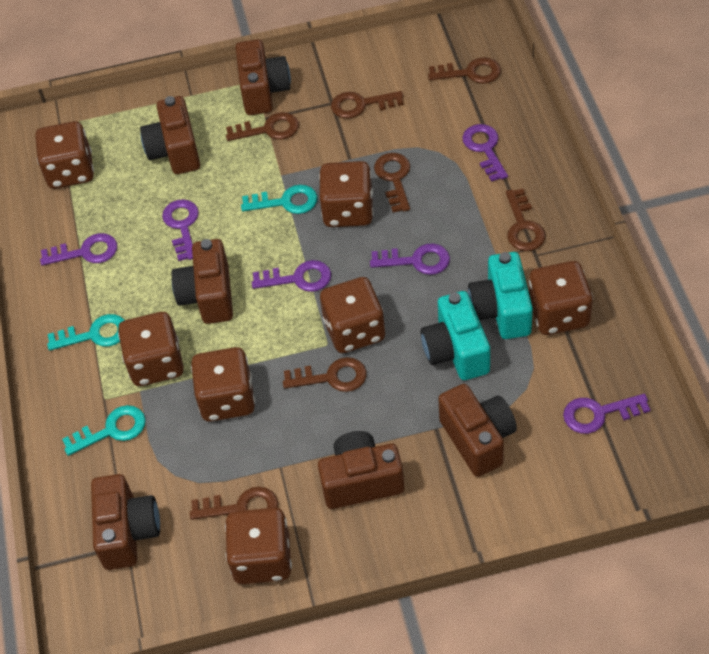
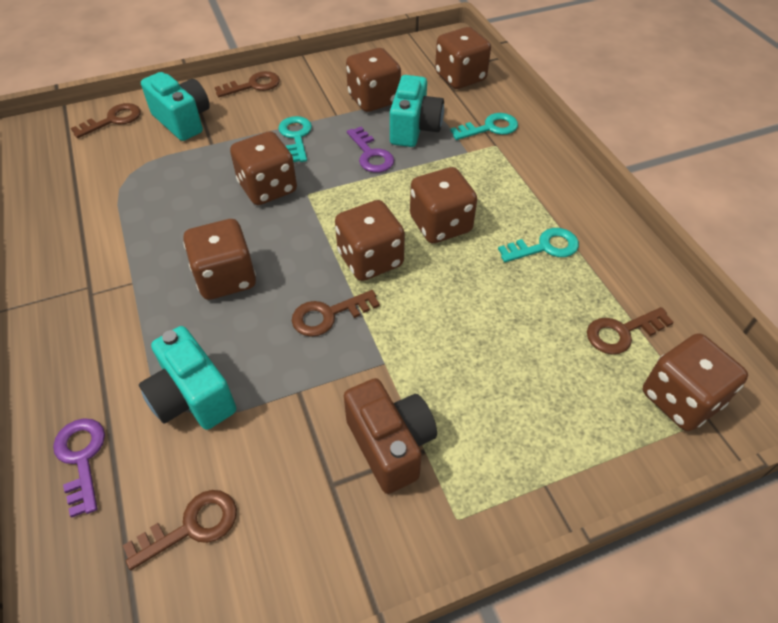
brown camera: 6 -> 1
brown key: 7 -> 5
purple key: 6 -> 2
turquoise camera: 2 -> 3

